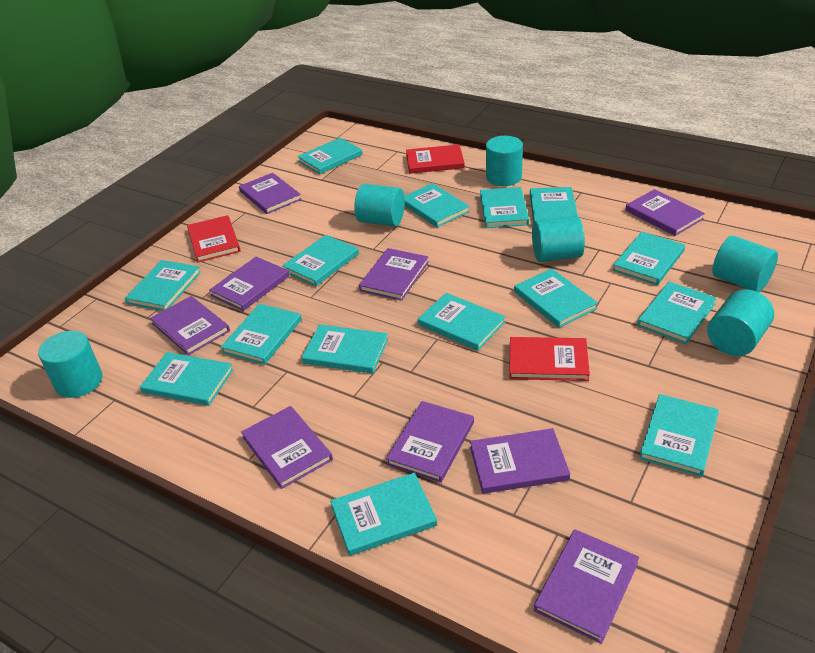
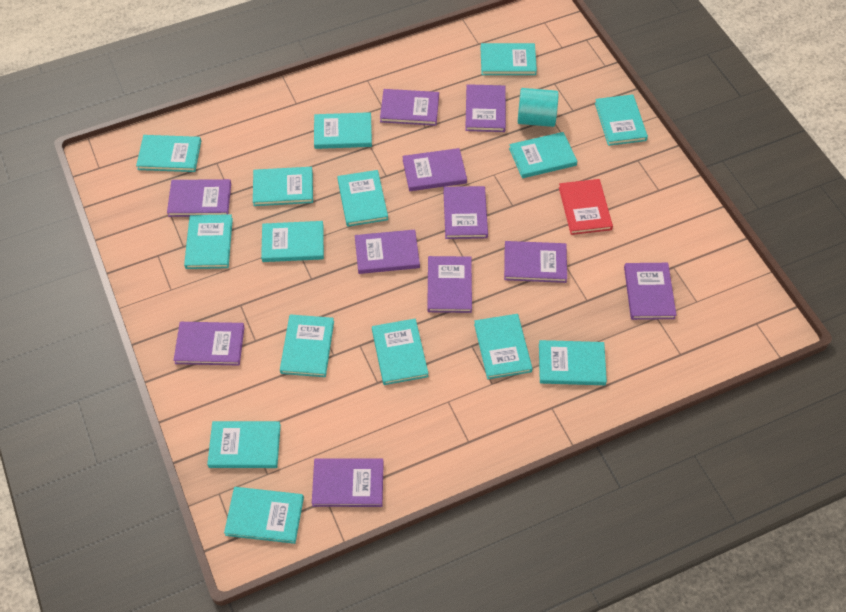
purple book: 9 -> 11
red book: 3 -> 1
turquoise cylinder: 6 -> 1

